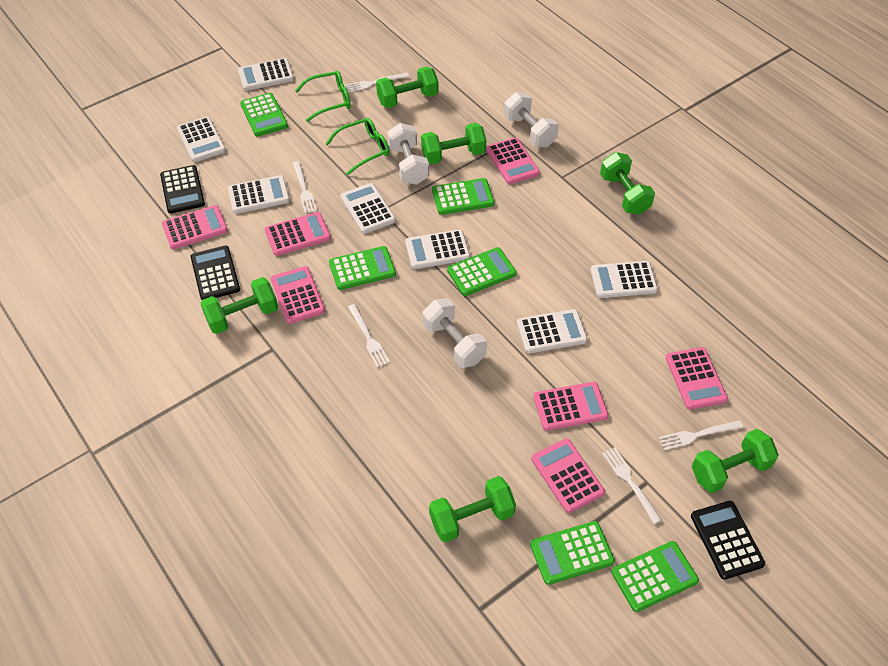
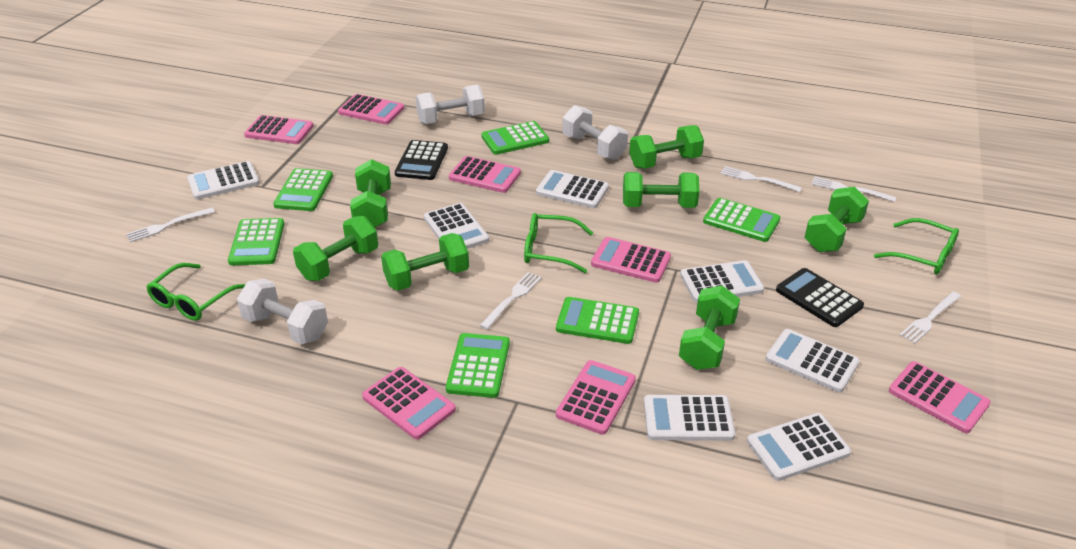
black calculator: 3 -> 2
green dumbbell: 6 -> 7
green glasses: 2 -> 3

